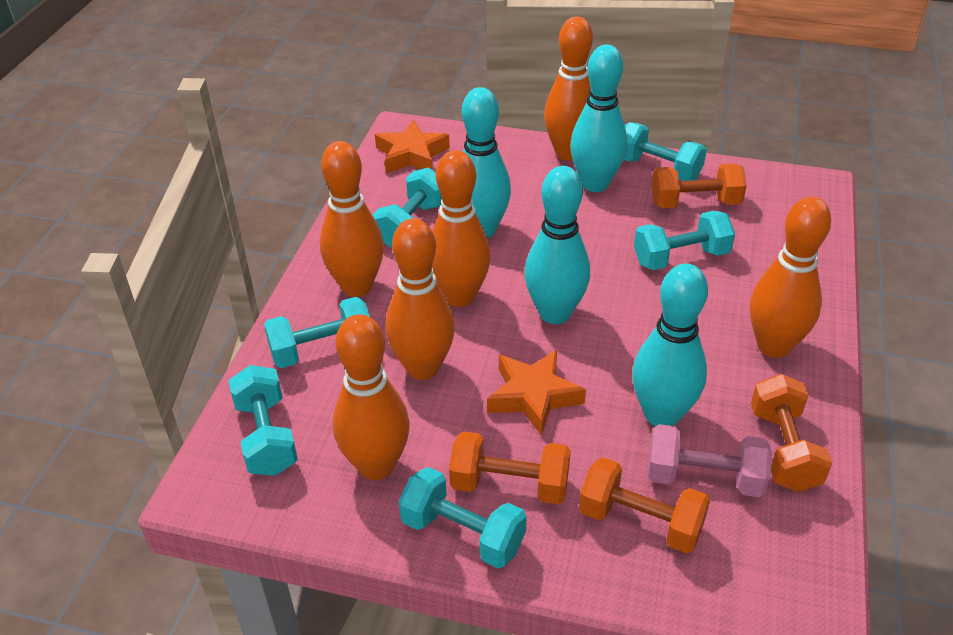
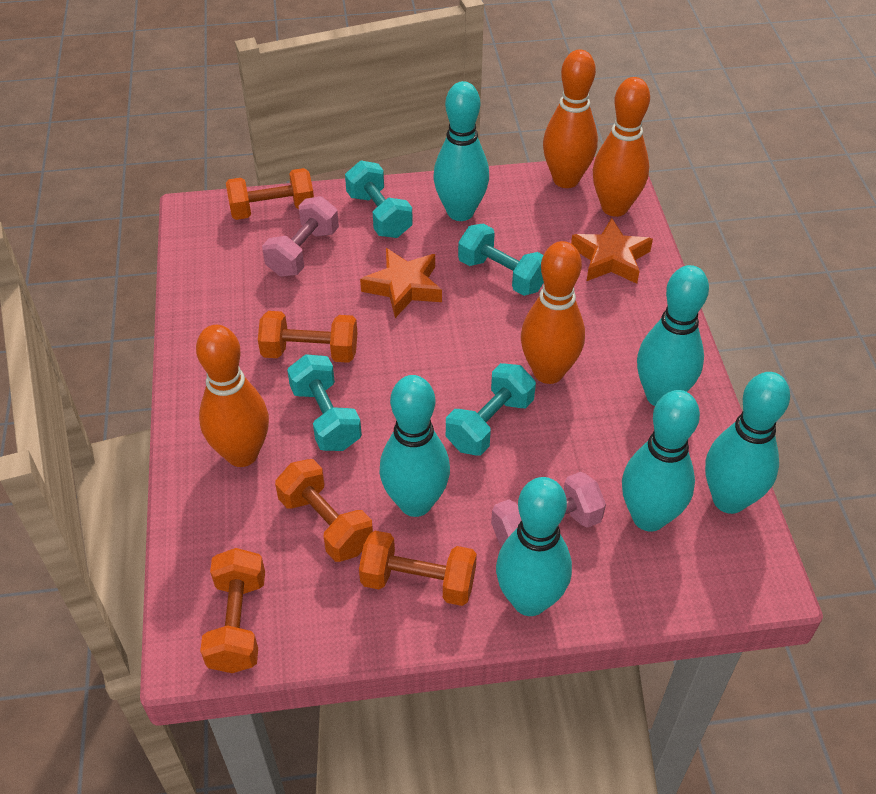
orange bowling pin: 6 -> 4
orange dumbbell: 4 -> 5
pink dumbbell: 1 -> 2
turquoise bowling pin: 4 -> 6
turquoise dumbbell: 6 -> 4

